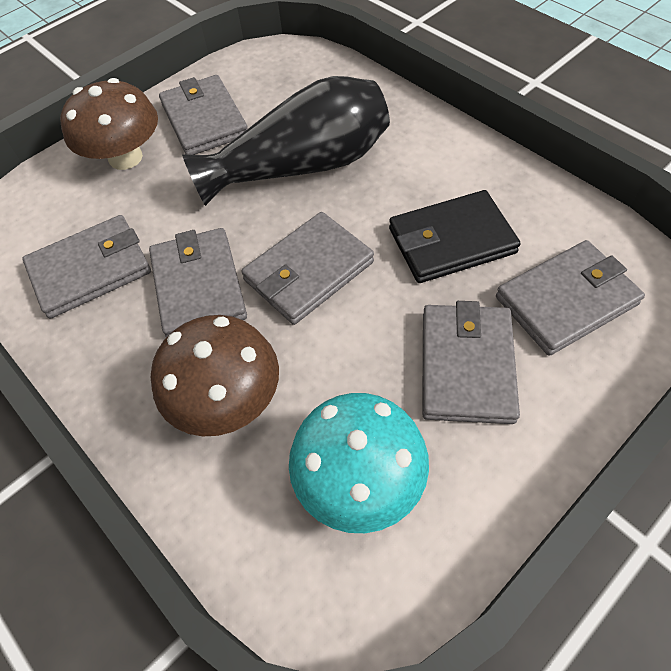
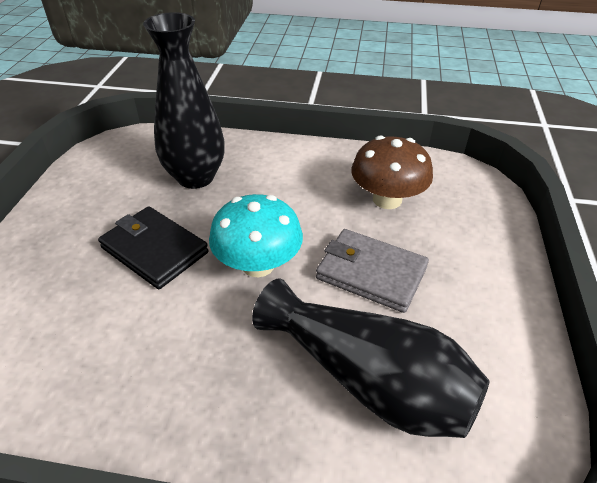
black vase: 1 -> 2
brown mushroom: 2 -> 1
grey wallet: 6 -> 1

